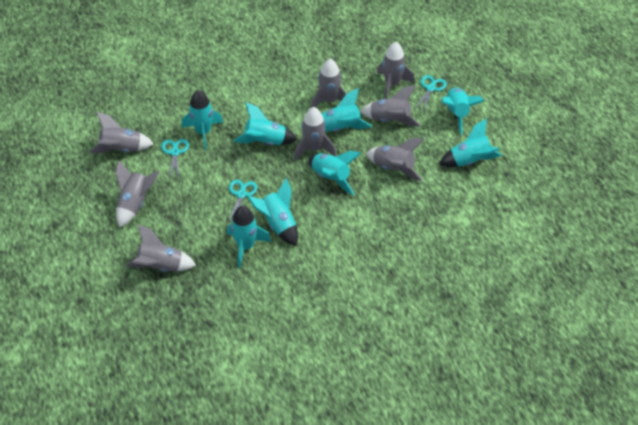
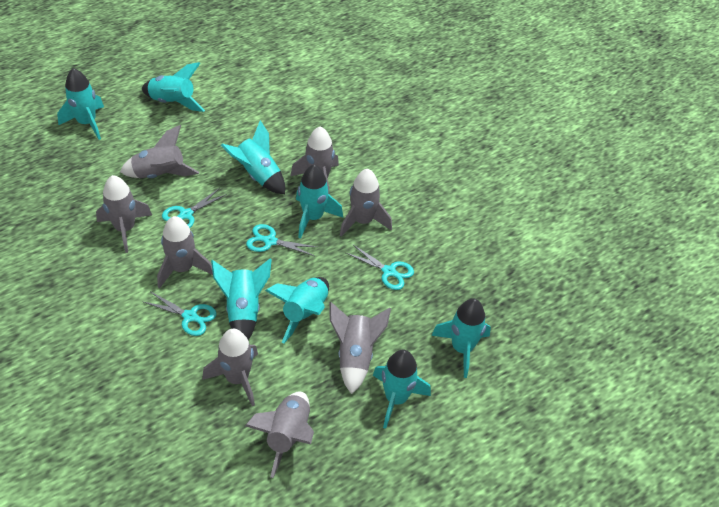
turquoise scissors: 3 -> 4

